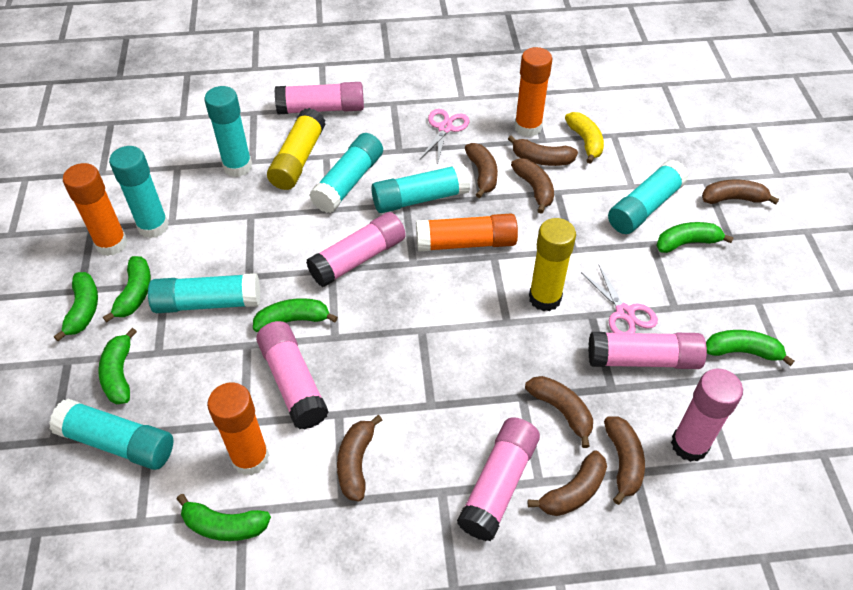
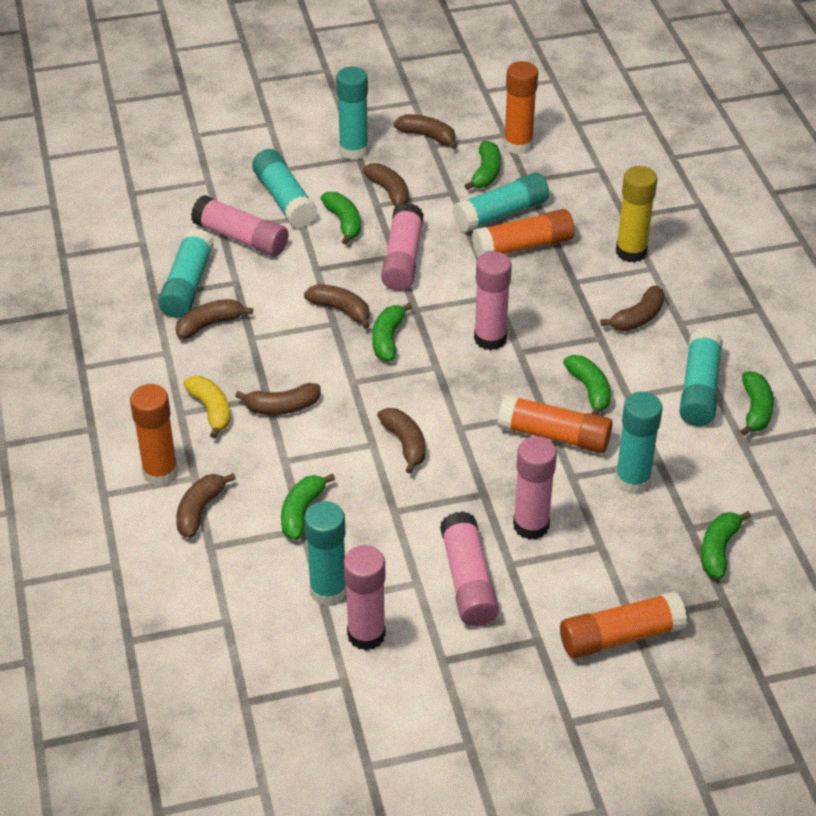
orange glue stick: 4 -> 5
pink scissors: 2 -> 0
yellow glue stick: 2 -> 1

